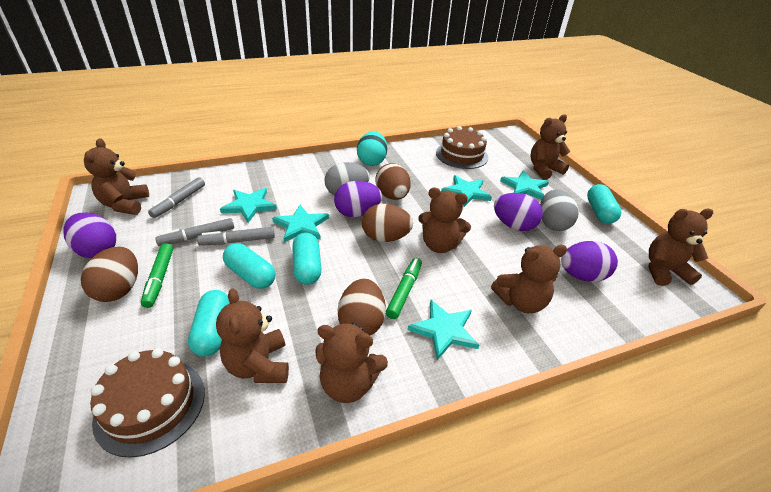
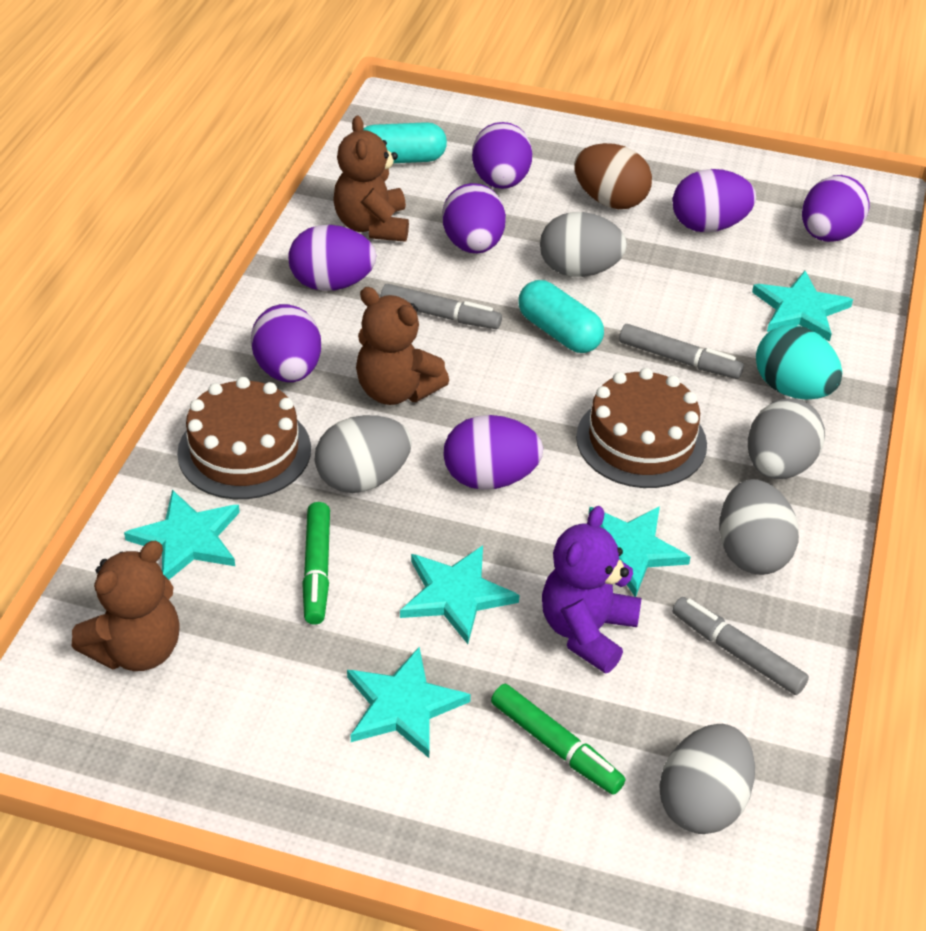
brown egg: 4 -> 1
brown teddy bear: 7 -> 3
grey egg: 2 -> 5
purple egg: 4 -> 7
purple teddy bear: 0 -> 1
turquoise capsule: 4 -> 2

